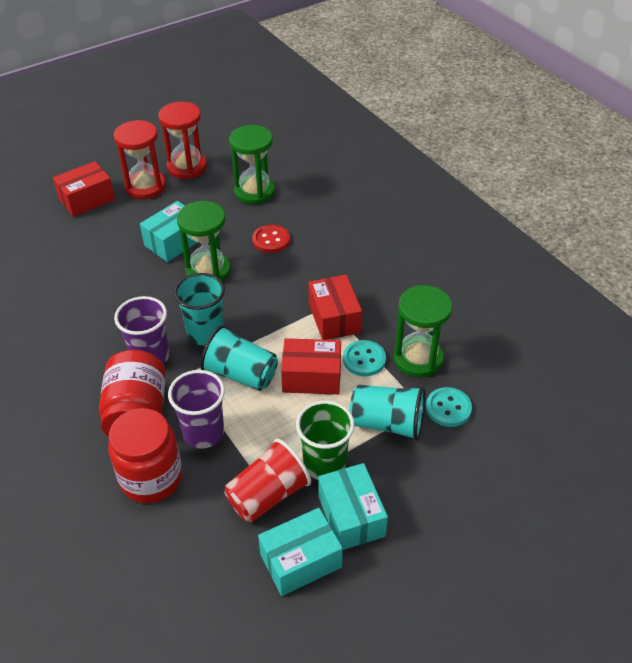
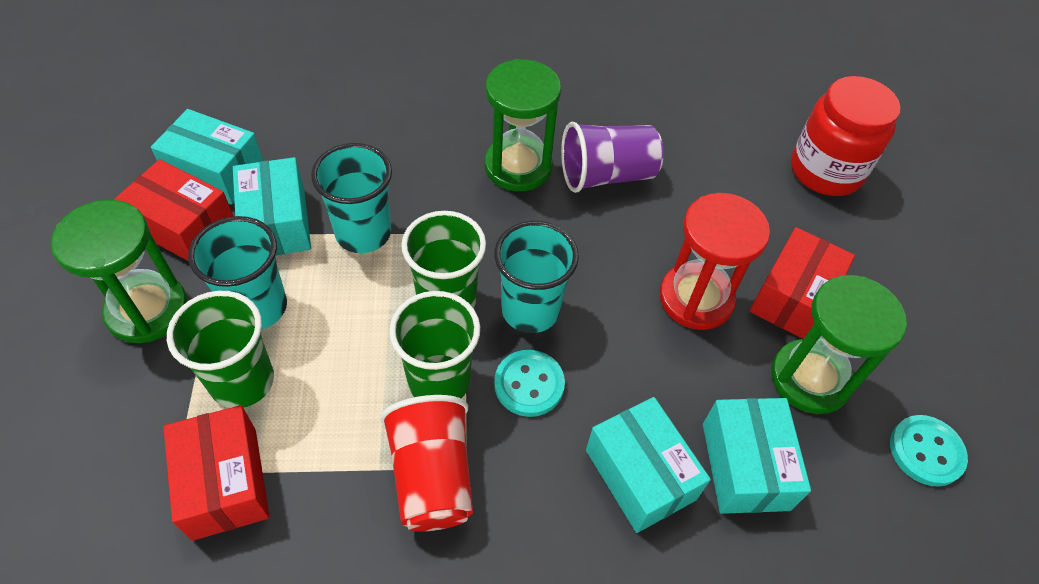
green cup: 1 -> 3
purple cup: 2 -> 1
red button: 1 -> 0
red hourglass: 2 -> 1
red jar: 2 -> 1
turquoise box: 3 -> 4

